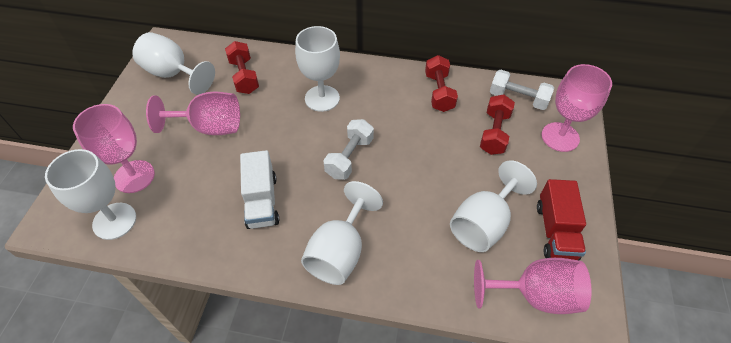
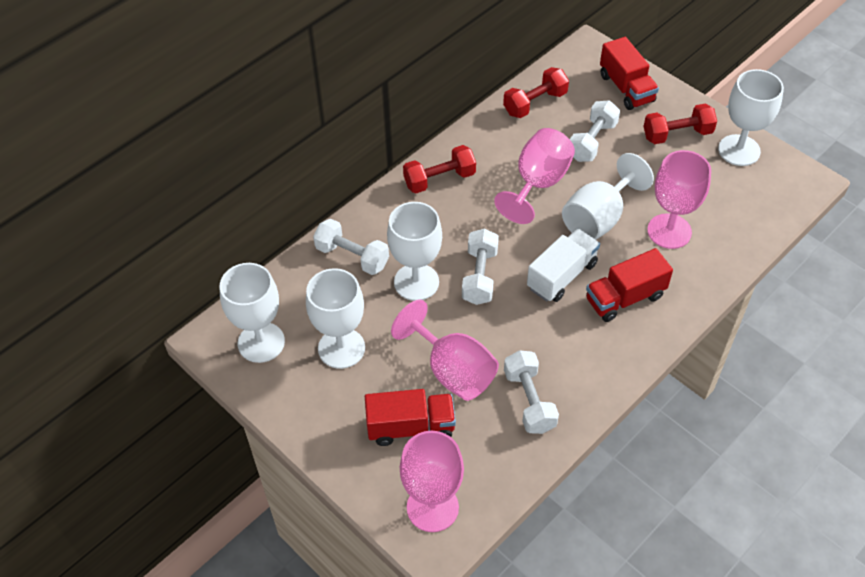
red truck: 1 -> 3
white dumbbell: 2 -> 4

